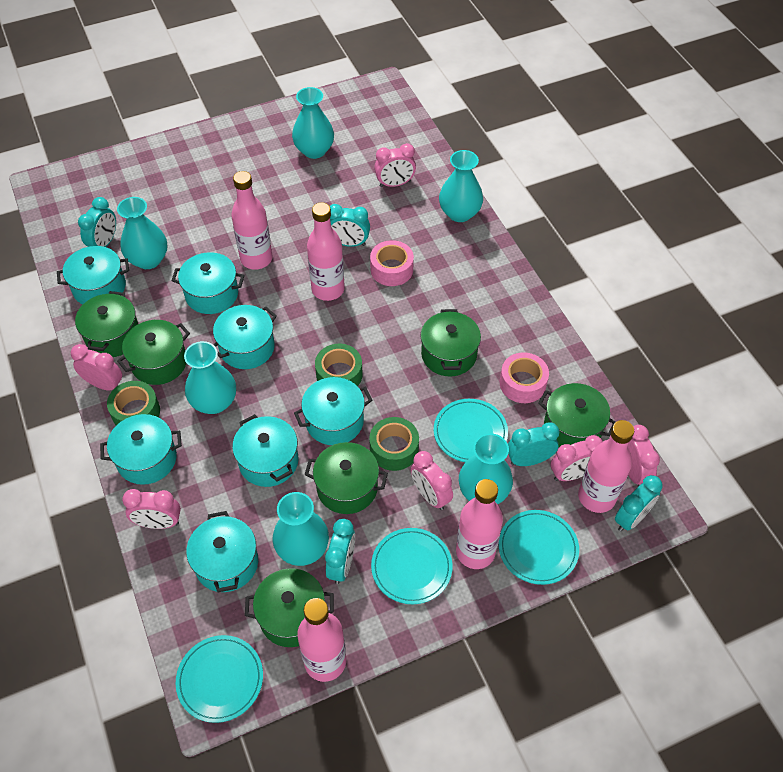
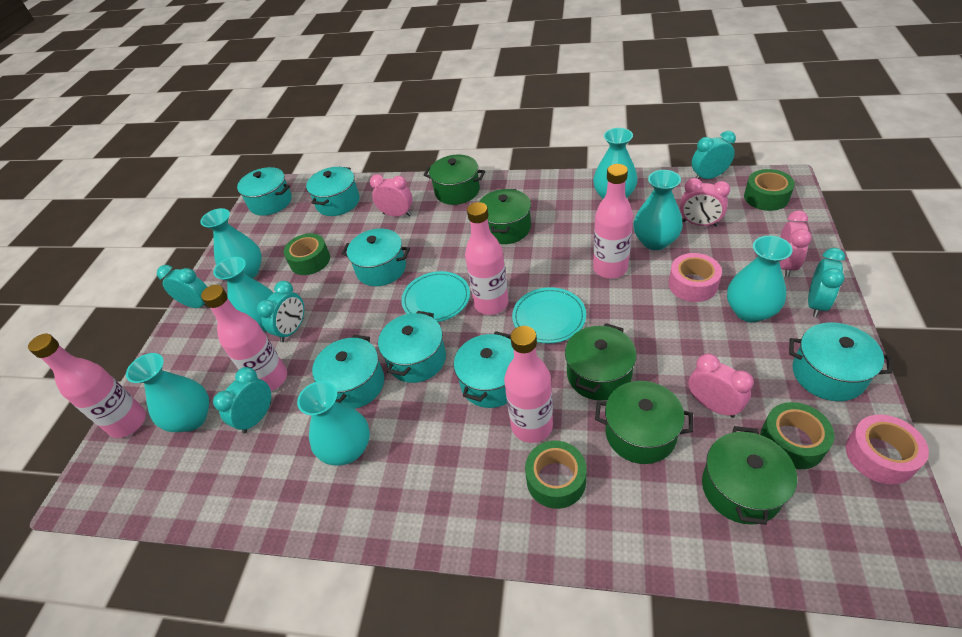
green pot: 6 -> 5
green tape: 3 -> 4
pink clock: 6 -> 4
turquoise plate: 4 -> 2
turquoise vase: 6 -> 7

